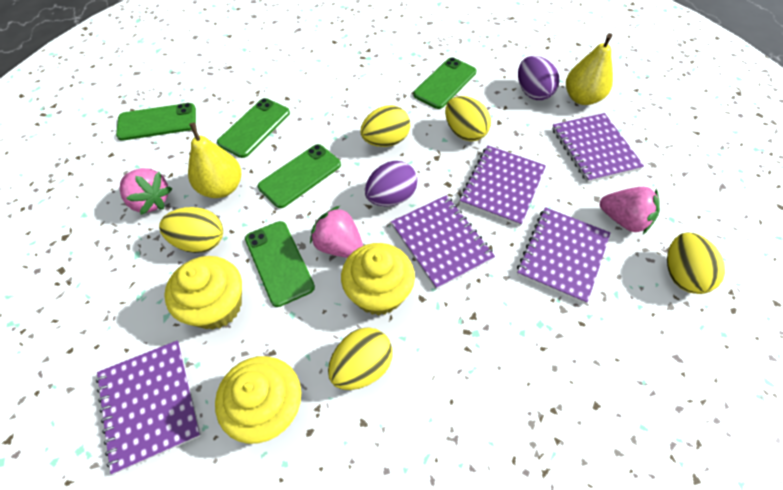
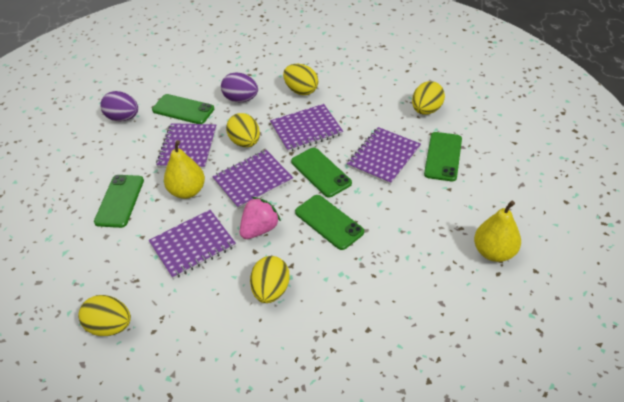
pink strawberry: 3 -> 1
yellow cupcake: 3 -> 0

